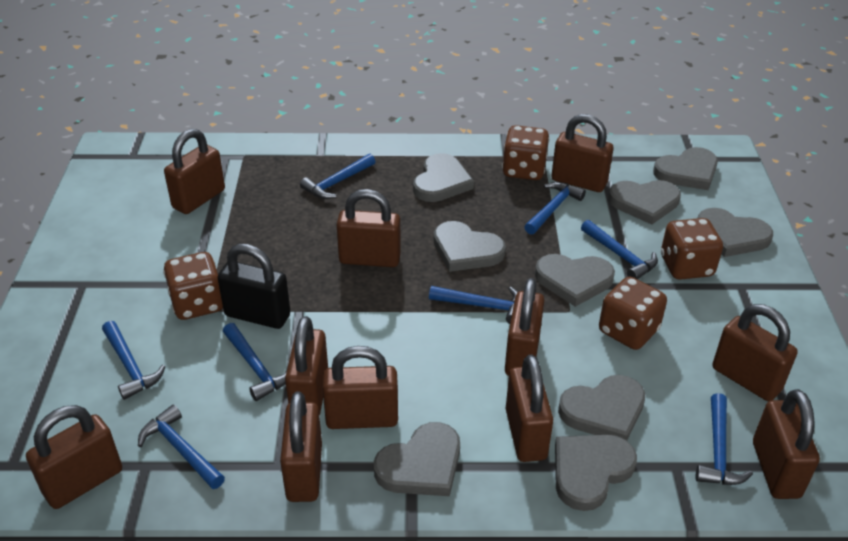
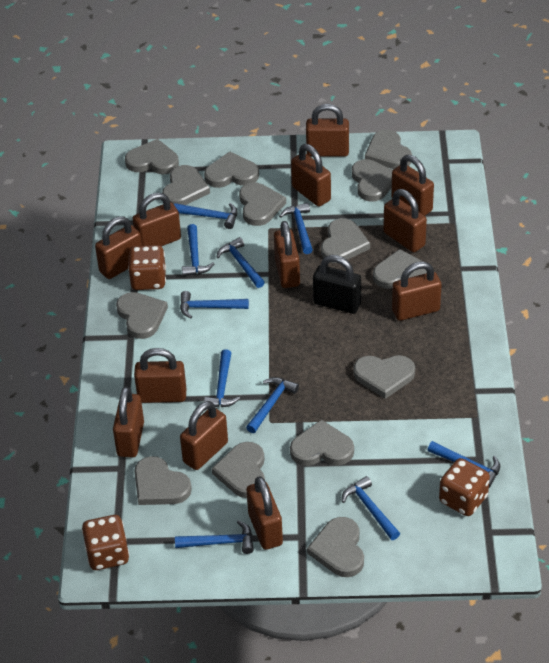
blue hammer: 8 -> 10
brown dice: 4 -> 3
brown padlock: 11 -> 12
grey heart: 9 -> 14

